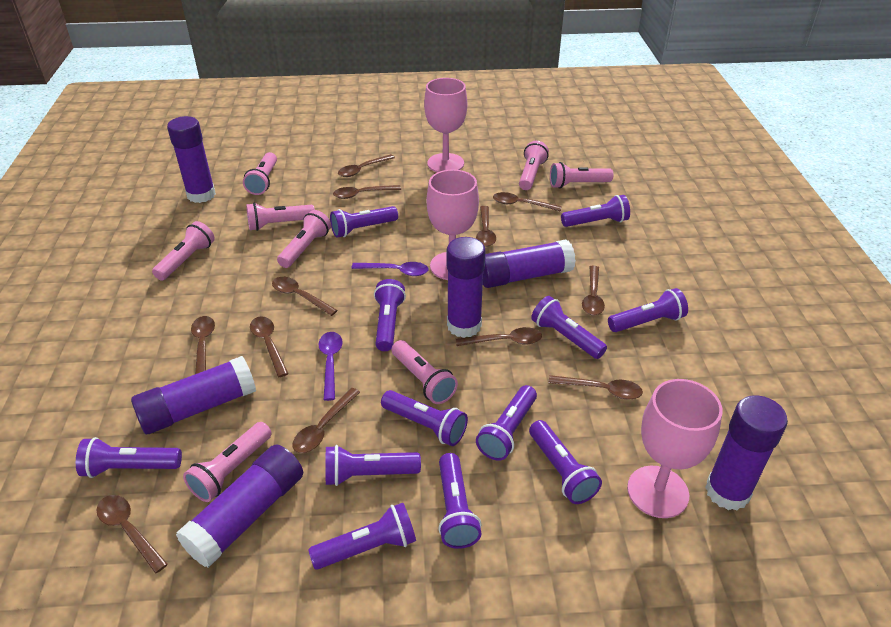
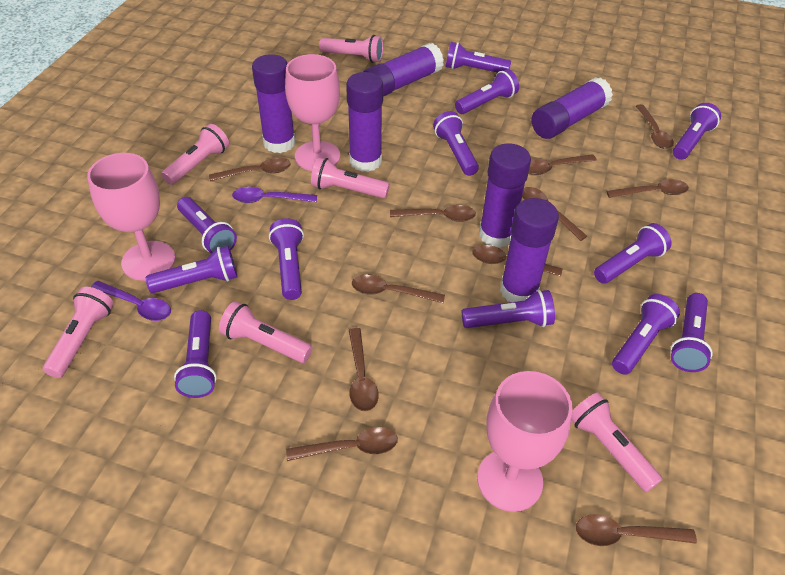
brown spoon: 12 -> 11
pink flashlight: 8 -> 6

